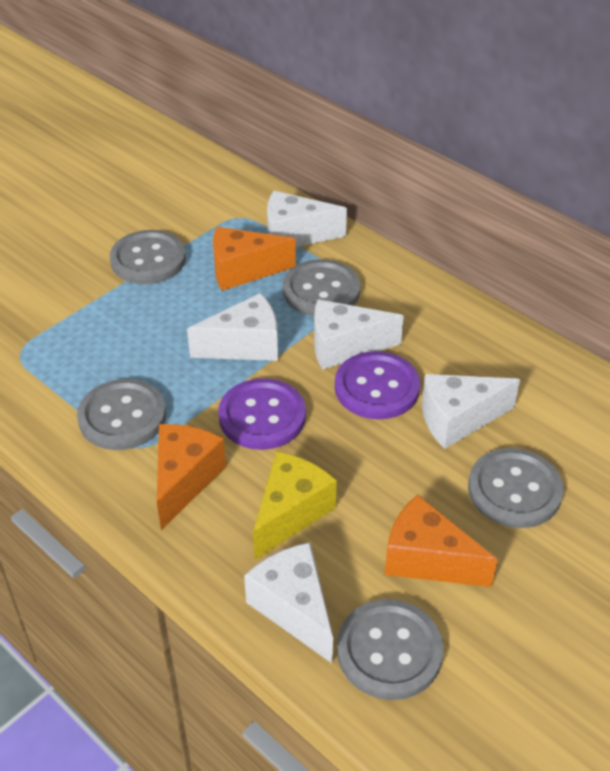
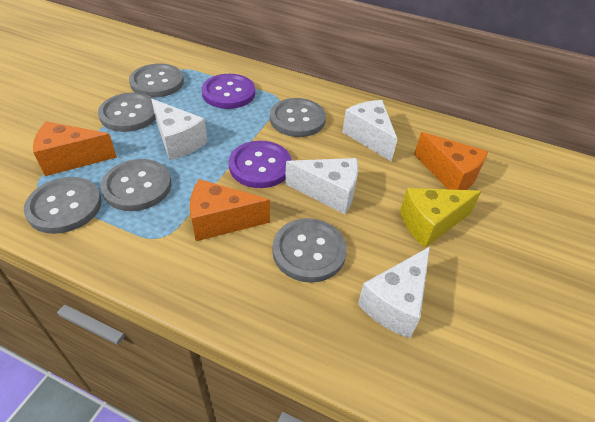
grey button: 5 -> 6
white cheese: 5 -> 4

